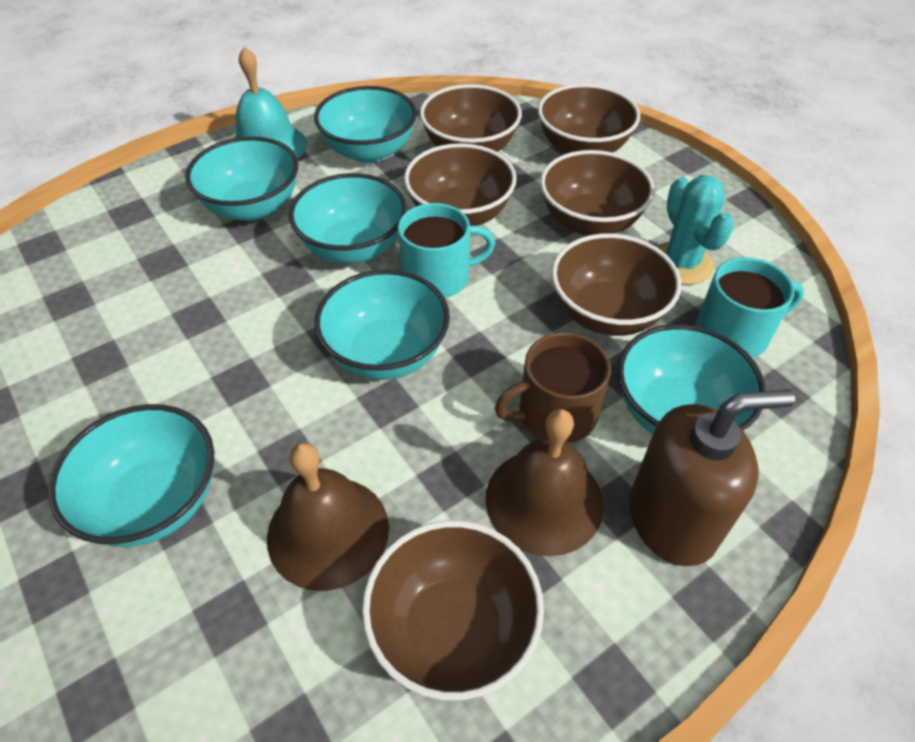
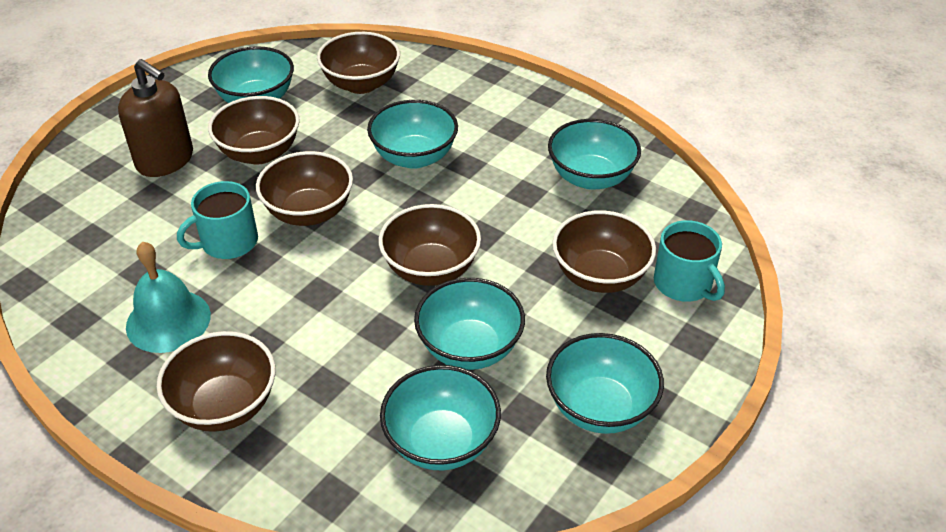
brown bell: 2 -> 0
brown mug: 1 -> 0
turquoise cactus: 1 -> 0

